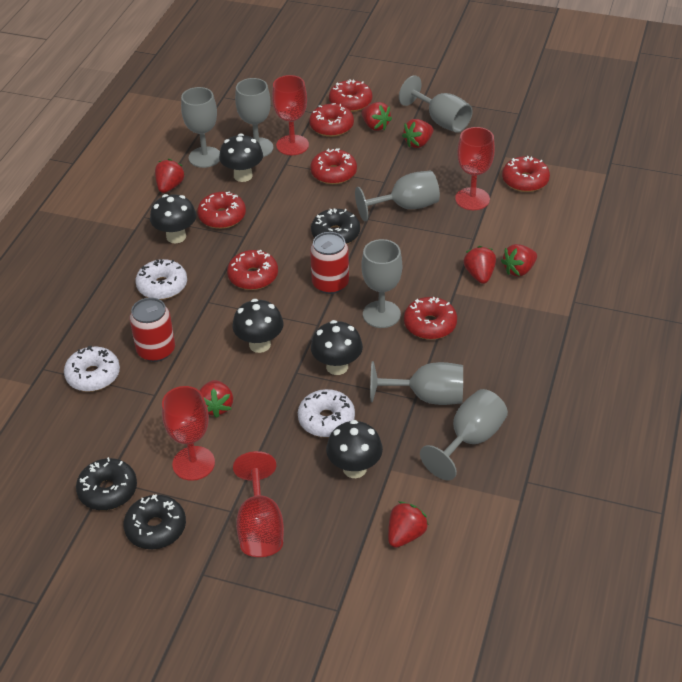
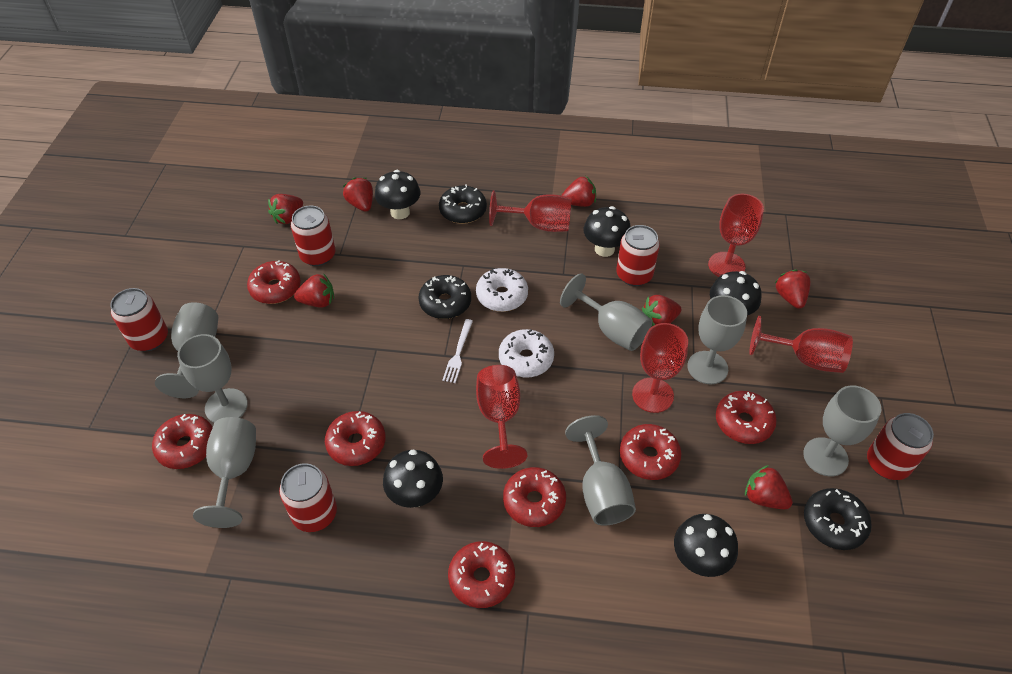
red can: 2 -> 5
red goblet: 4 -> 5
white donut: 3 -> 2
white fork: 0 -> 1

